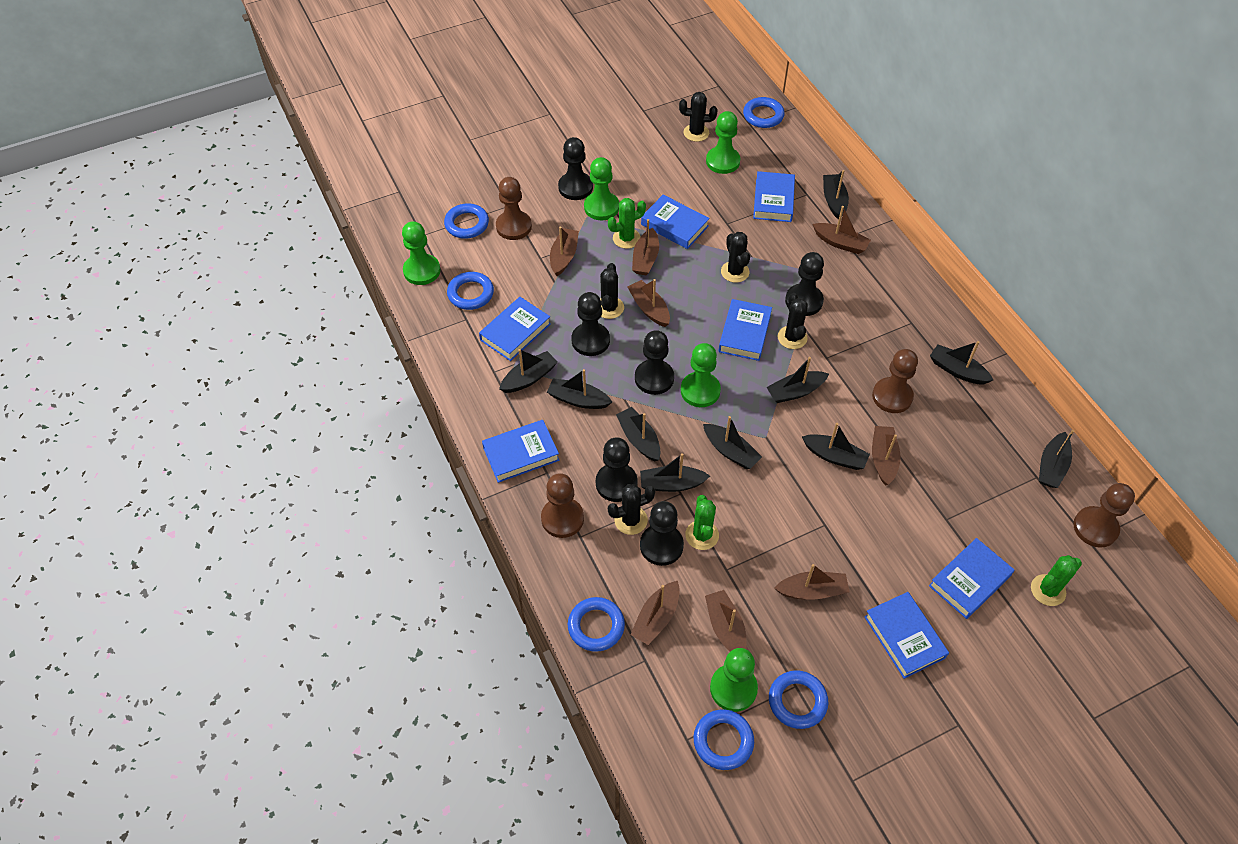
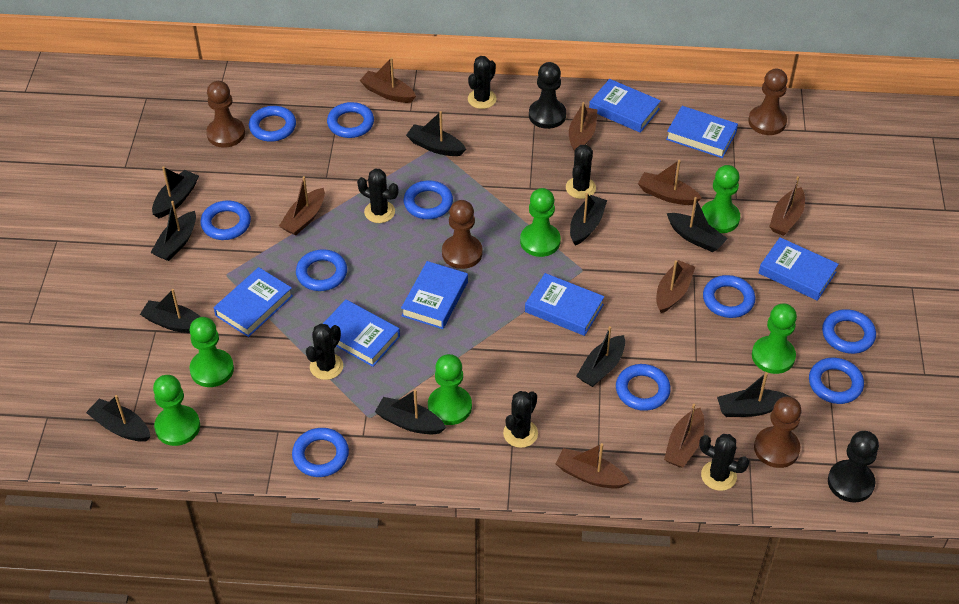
black cactus: 5 -> 6
black pawn: 6 -> 2
blue ring: 6 -> 10
green cactus: 3 -> 0
green pawn: 5 -> 6

